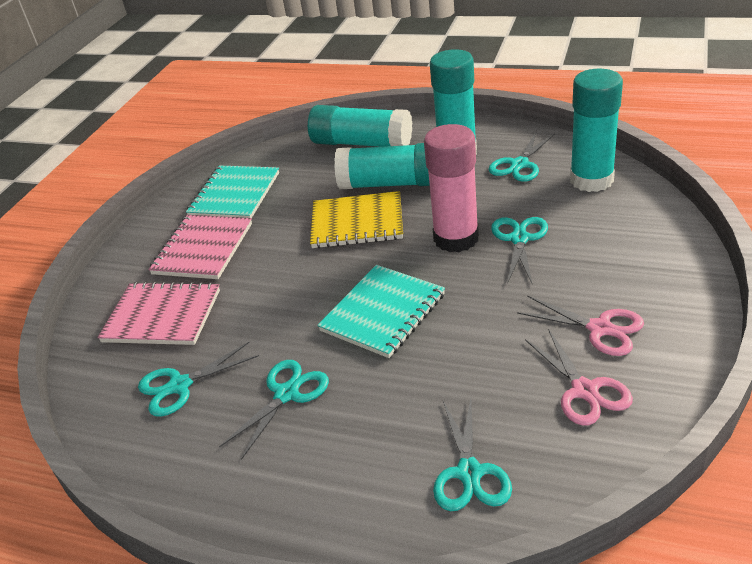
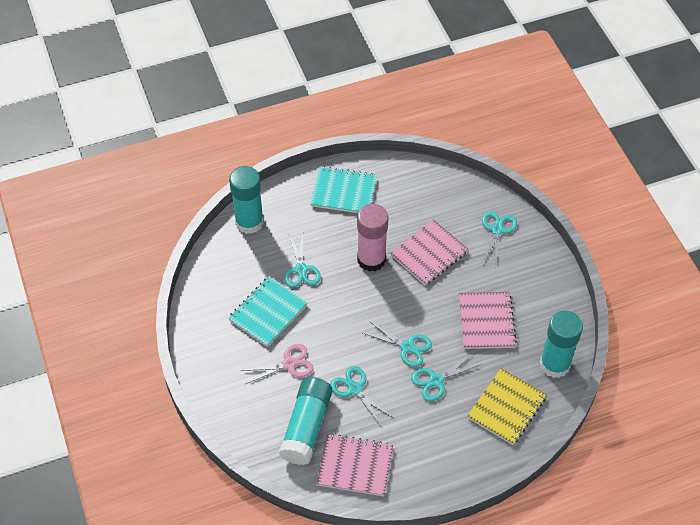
pink notebook: 2 -> 3
pink scissors: 2 -> 1
turquoise glue stick: 4 -> 3

